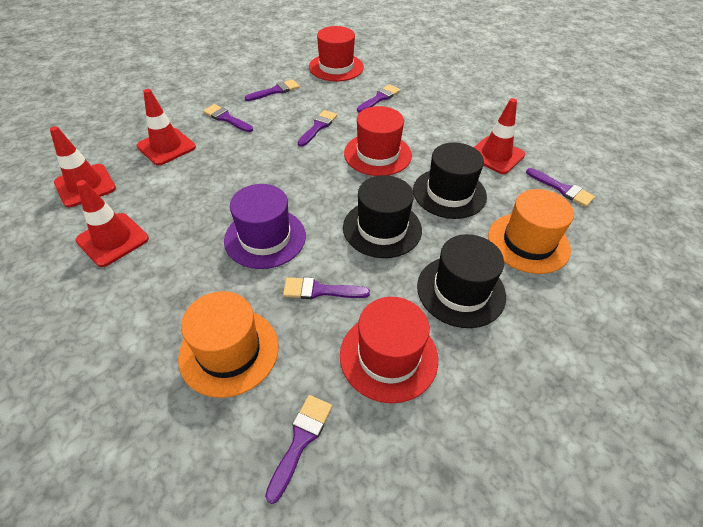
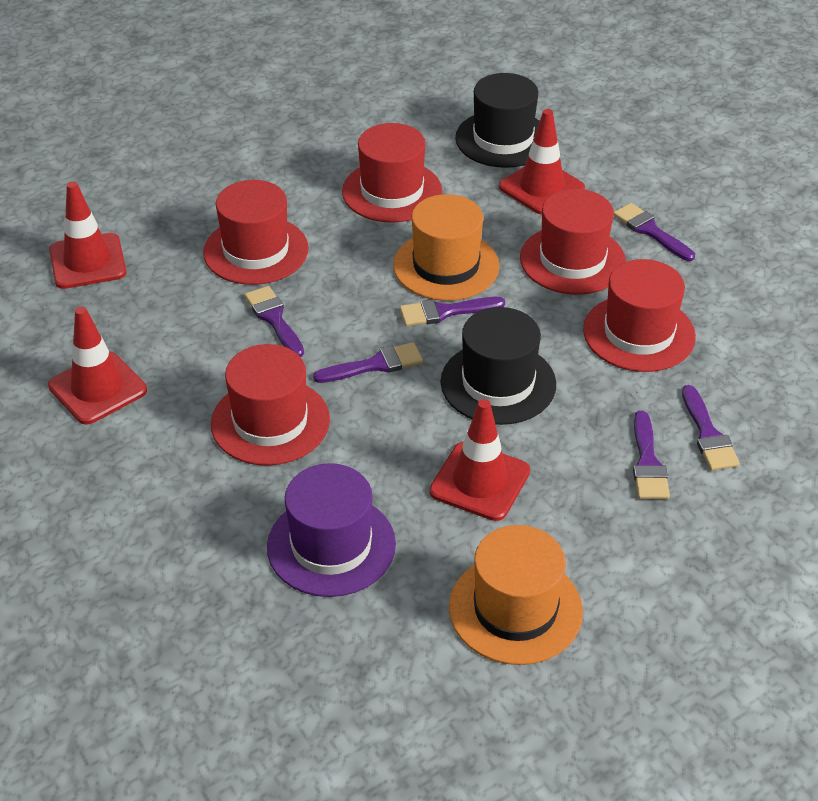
black hat: 3 -> 2
purple brush: 7 -> 6
red hat: 3 -> 5

